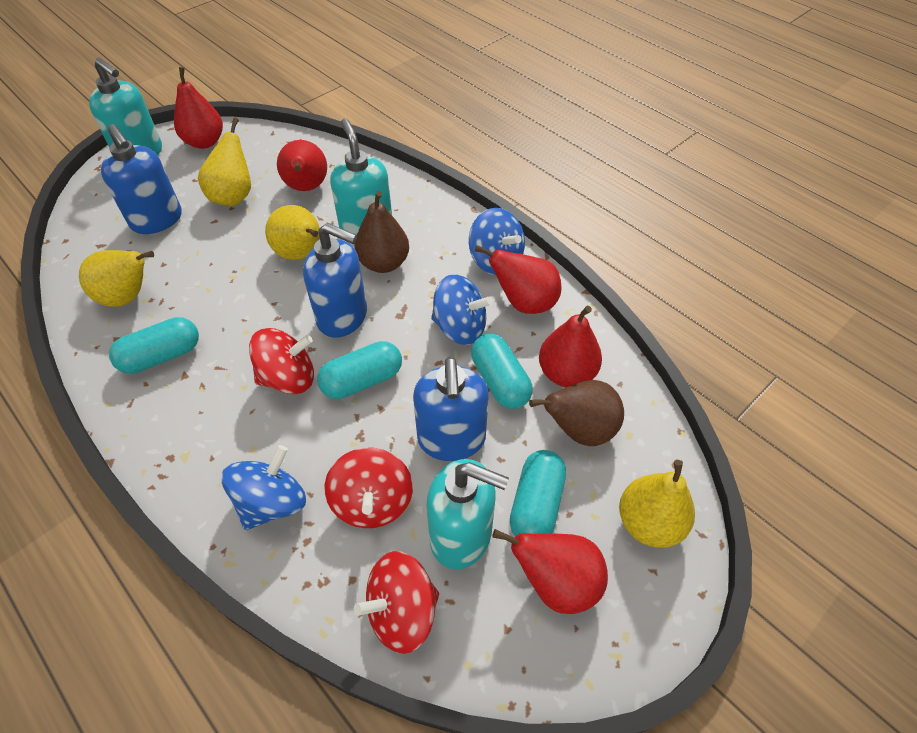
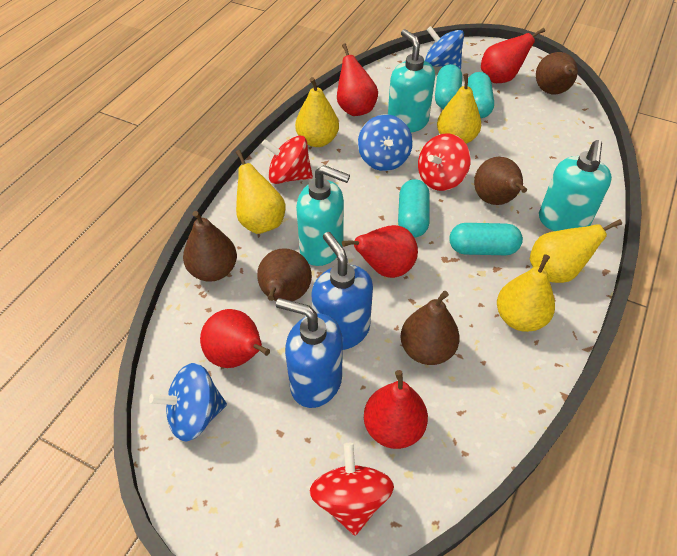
blue soap dispenser: 3 -> 2
brown pear: 2 -> 5
yellow pear: 4 -> 5

